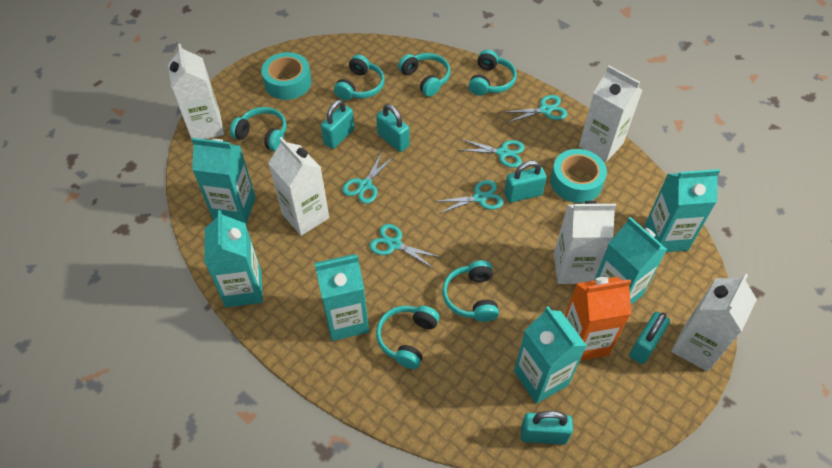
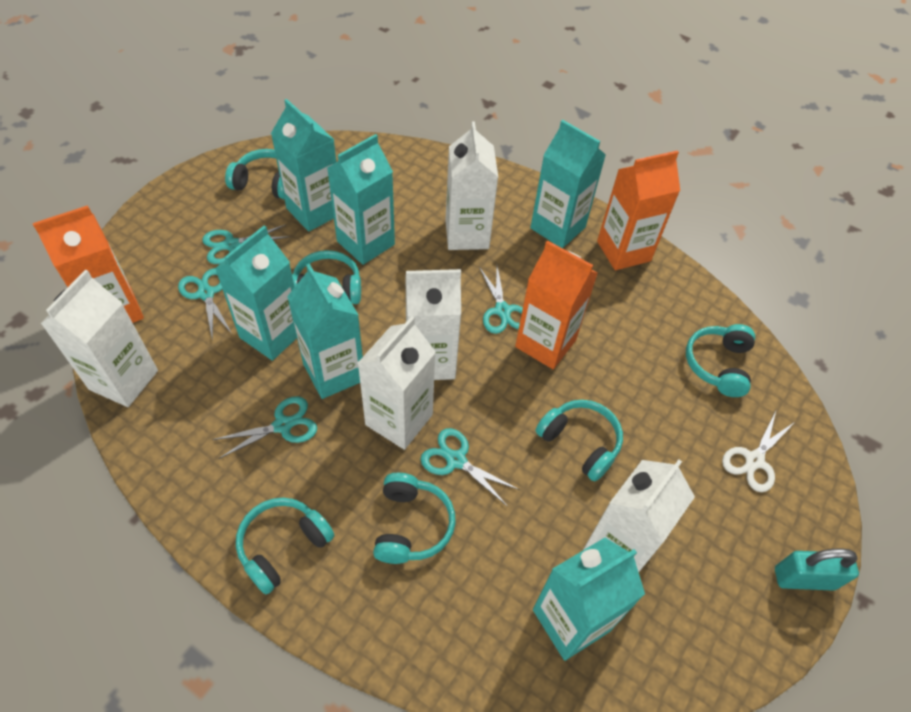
orange carton: 1 -> 3
turquoise padlock: 5 -> 1
turquoise tape: 2 -> 0
white scissors: 0 -> 1

